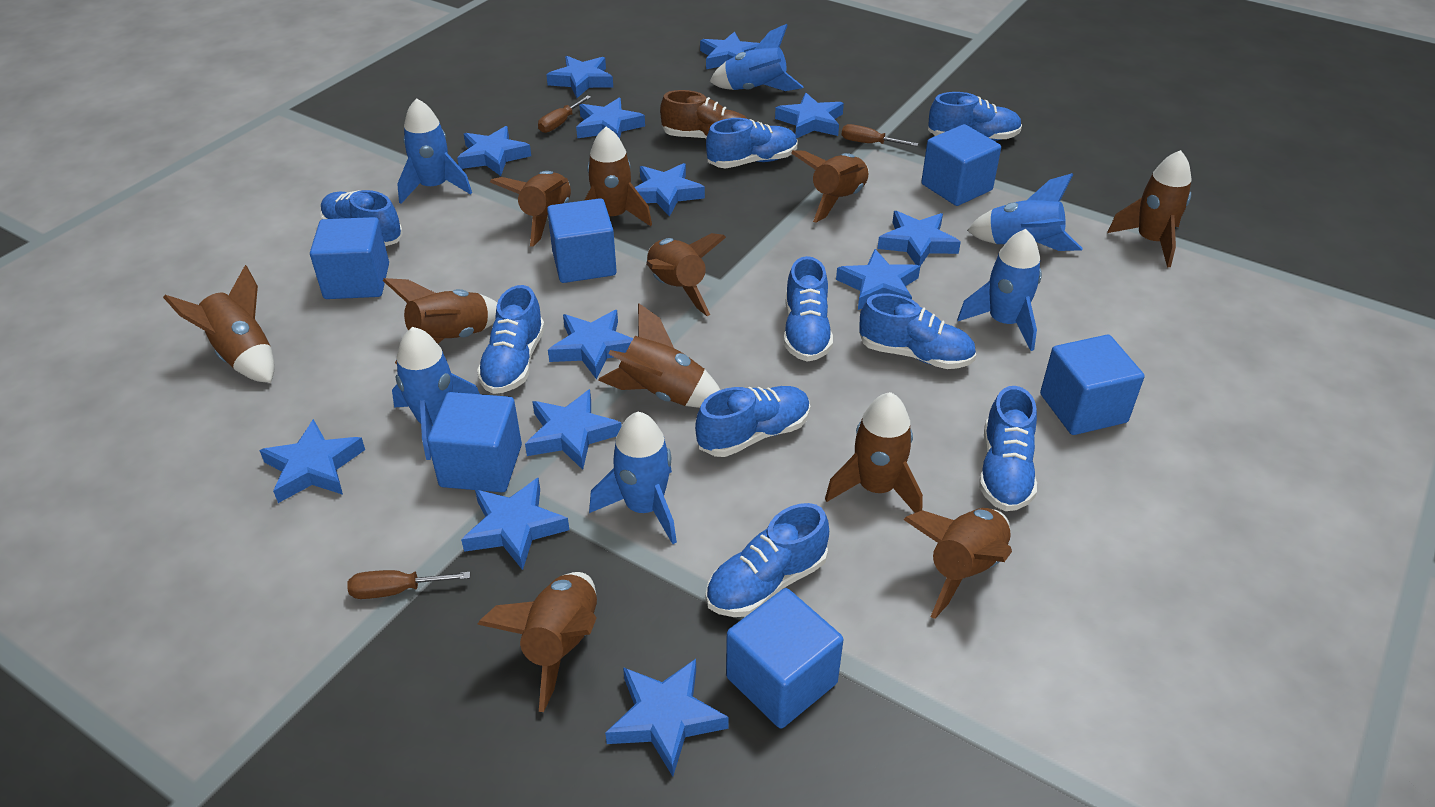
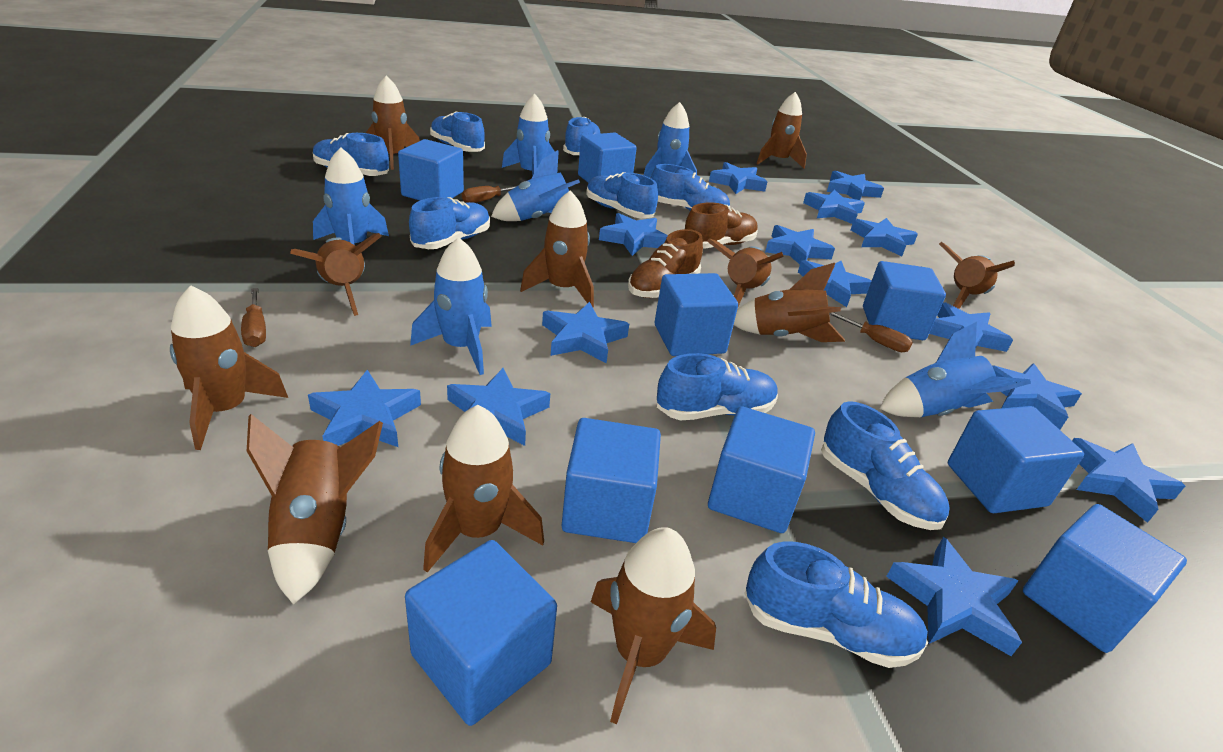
blue cube: 6 -> 9
blue star: 13 -> 14
brown shoe: 1 -> 2

